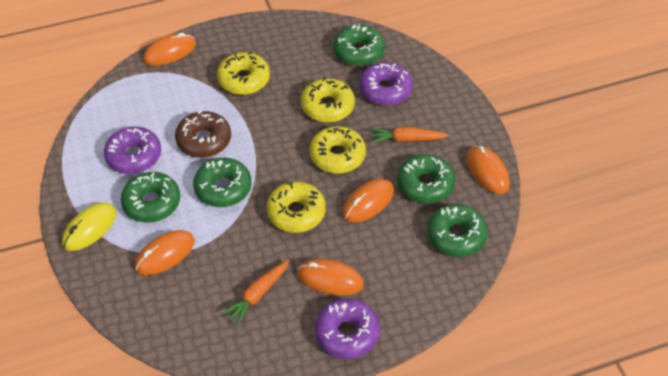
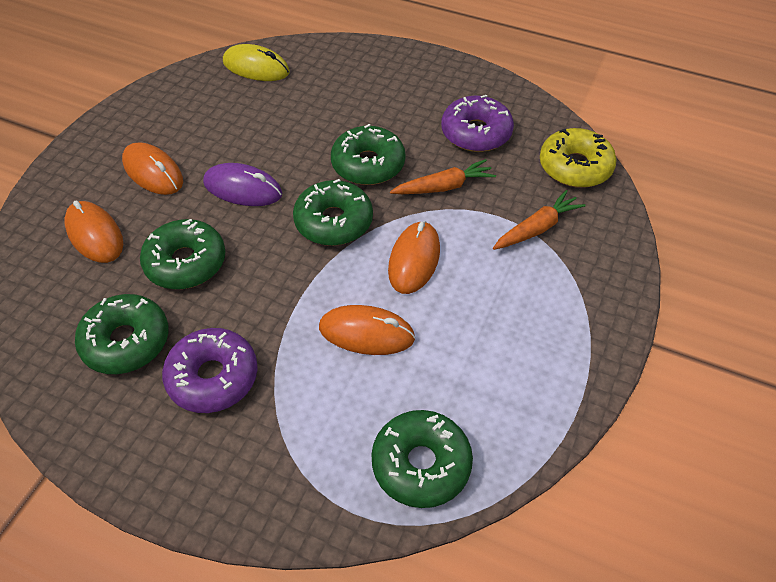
brown donut: 1 -> 0
orange mouse: 5 -> 4
purple donut: 3 -> 2
purple mouse: 0 -> 1
yellow donut: 4 -> 1

